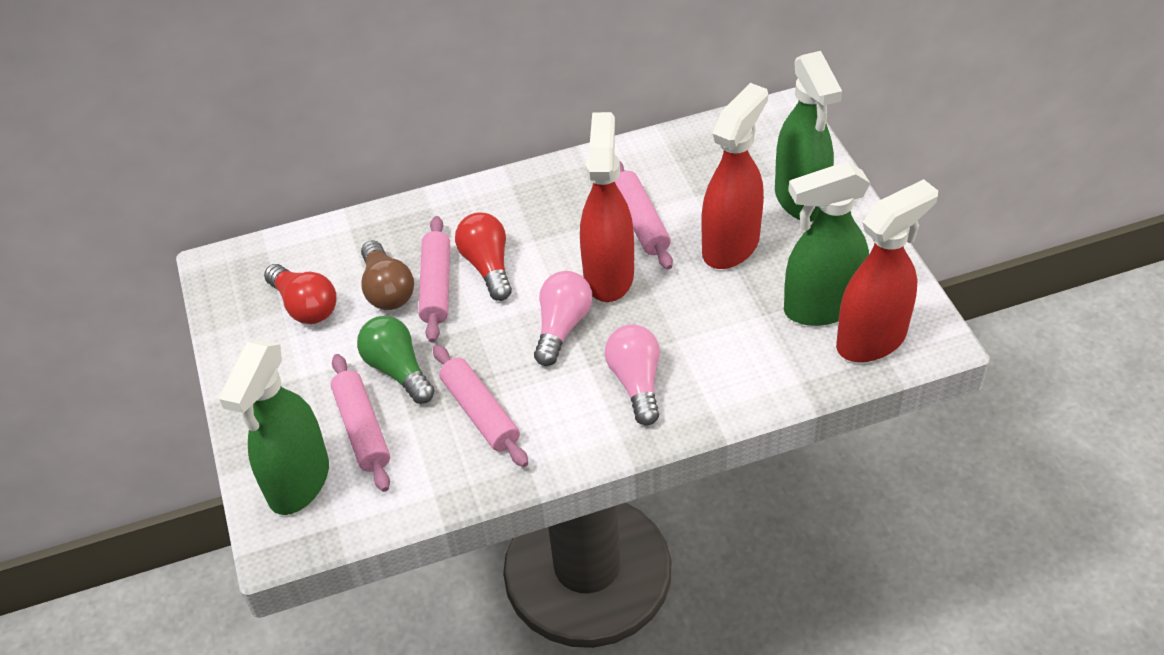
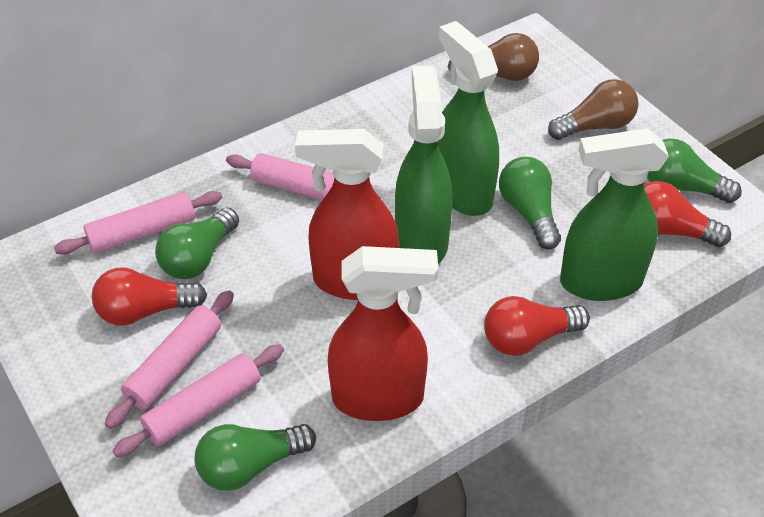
brown light bulb: 1 -> 2
green light bulb: 1 -> 4
pink light bulb: 2 -> 0
red light bulb: 2 -> 3
red spray bottle: 3 -> 2

